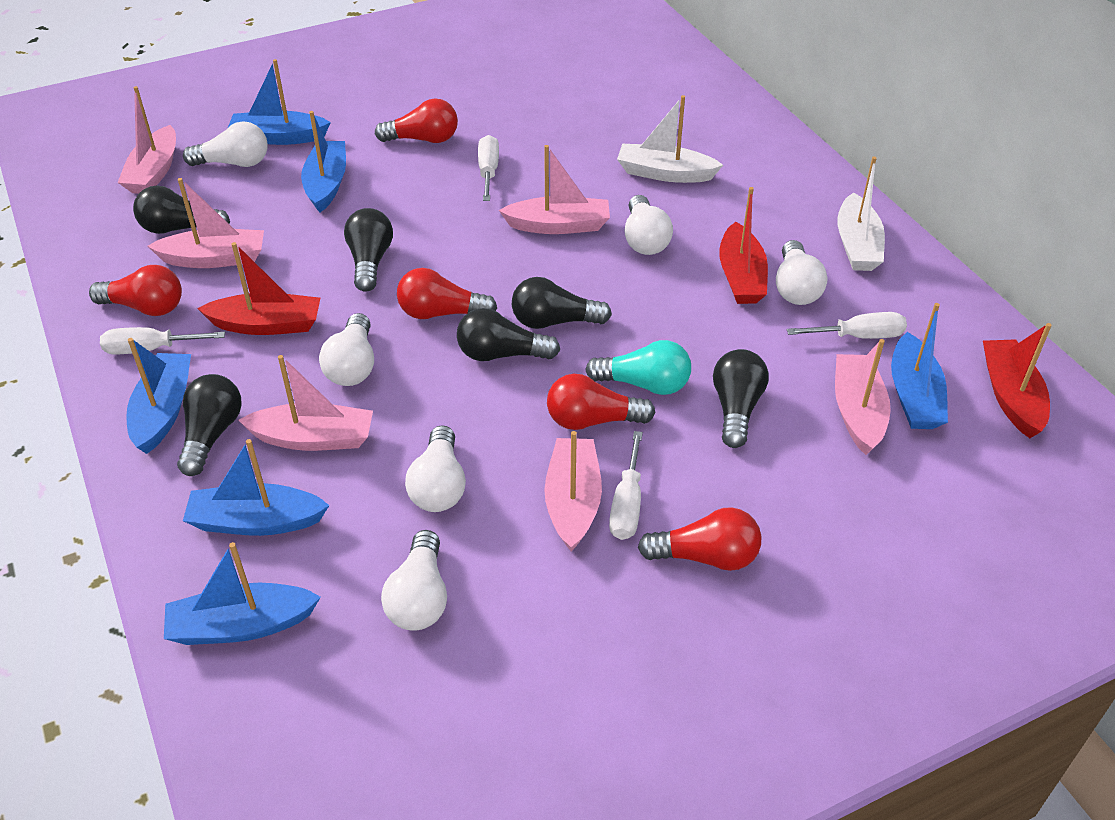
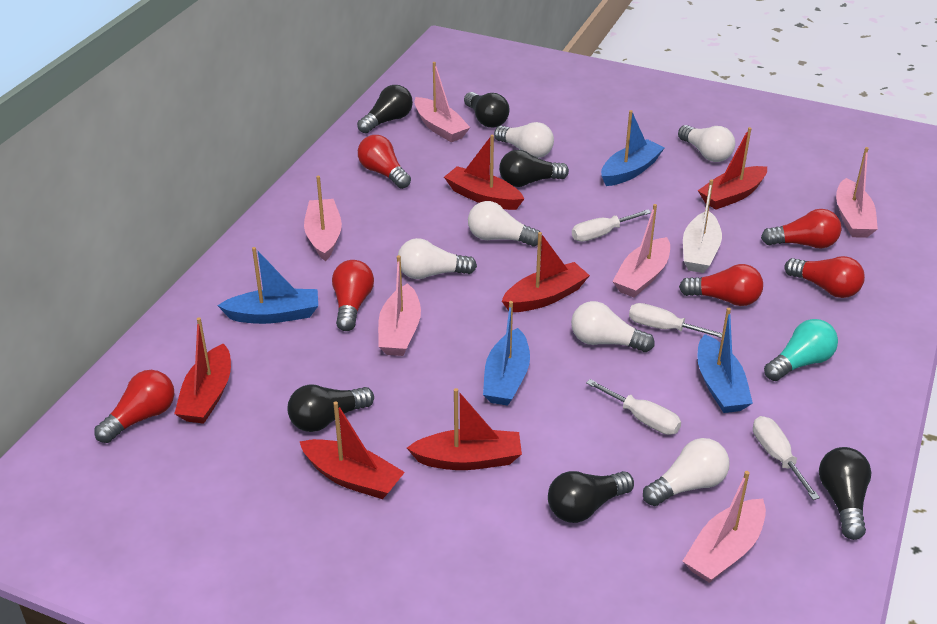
blue boat: 6 -> 4
red boat: 3 -> 6
red light bulb: 5 -> 6
white boat: 2 -> 1

